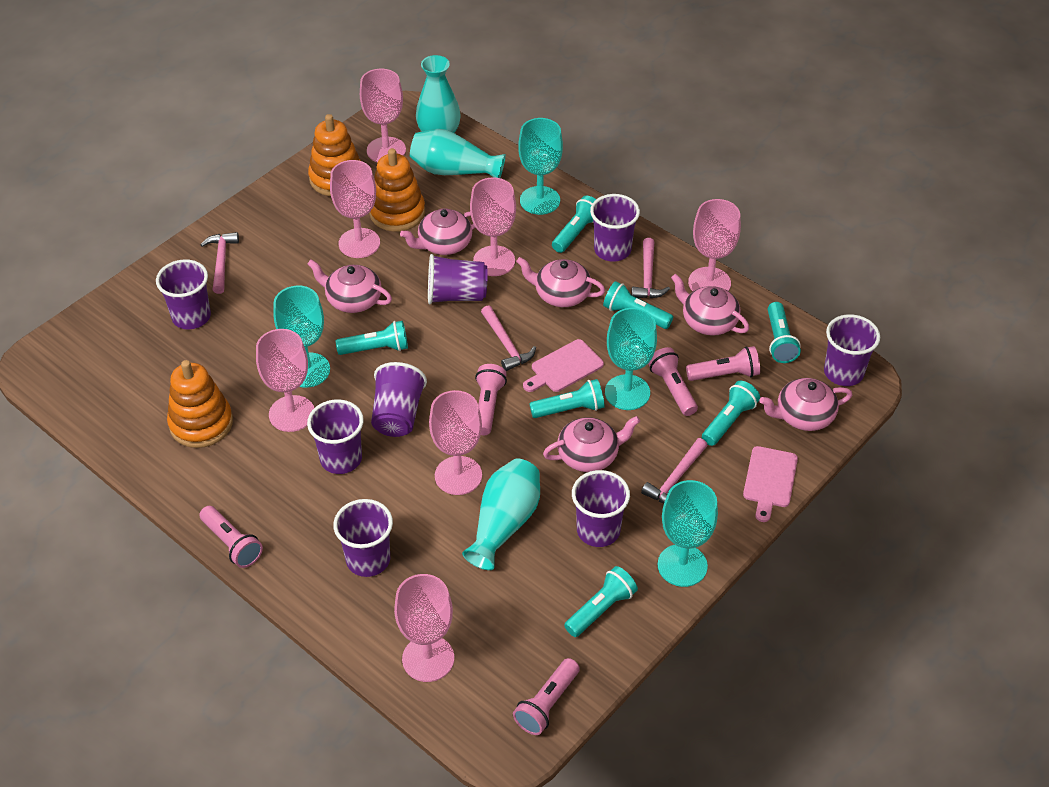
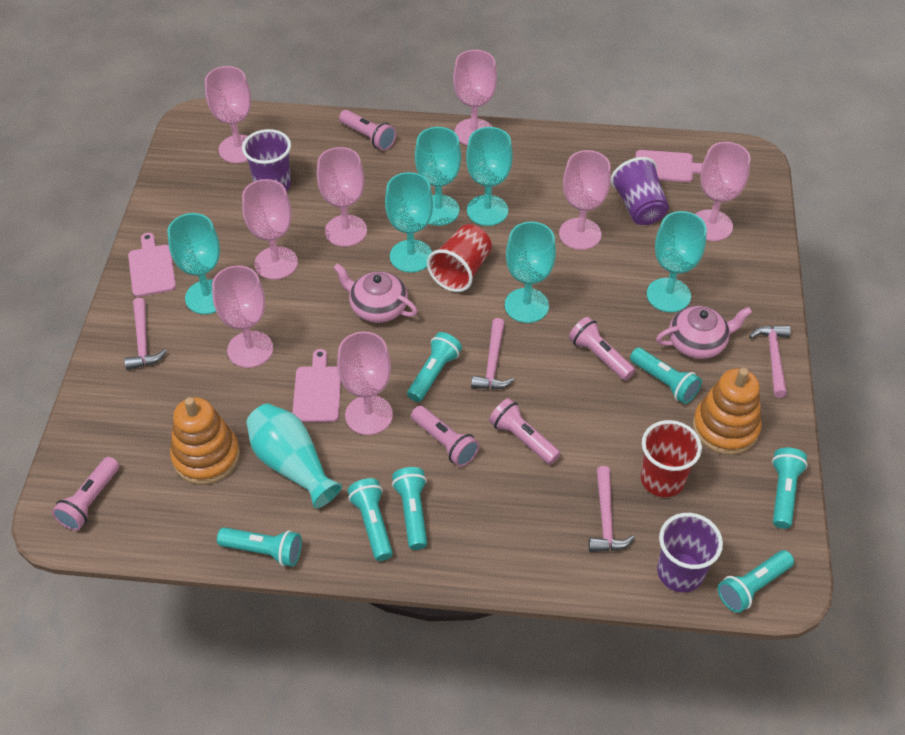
orange stacking toy: 3 -> 2
pink cutting board: 2 -> 3
pink goblet: 7 -> 8
pink teapot: 6 -> 2
purple cup: 8 -> 3
red cup: 0 -> 2
turquoise goblet: 4 -> 6
turquoise vase: 3 -> 1

